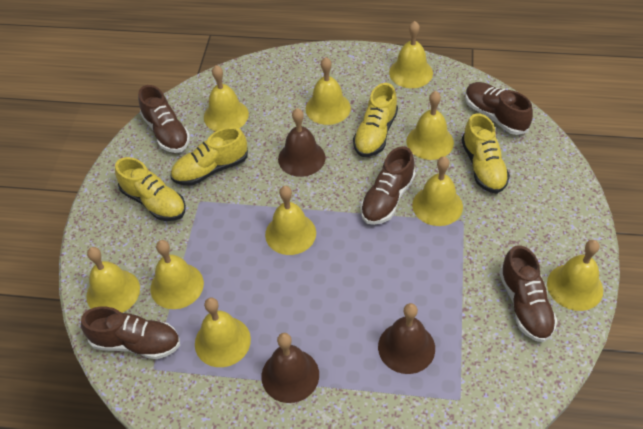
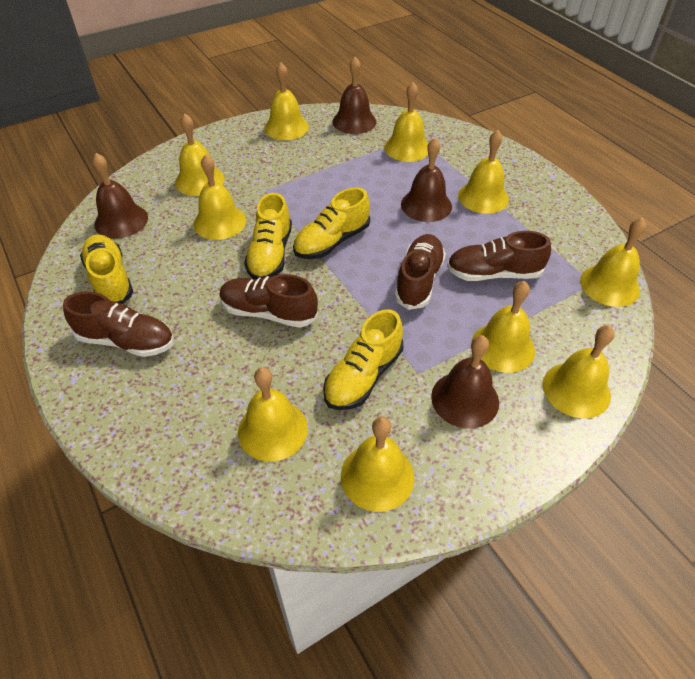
brown bell: 3 -> 4
brown shoe: 5 -> 4

